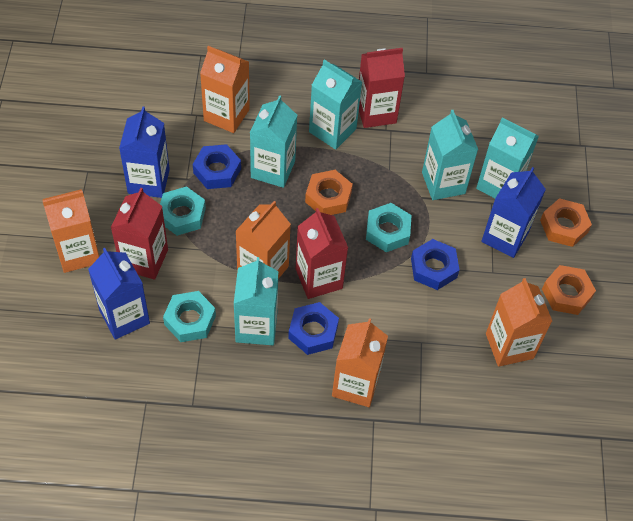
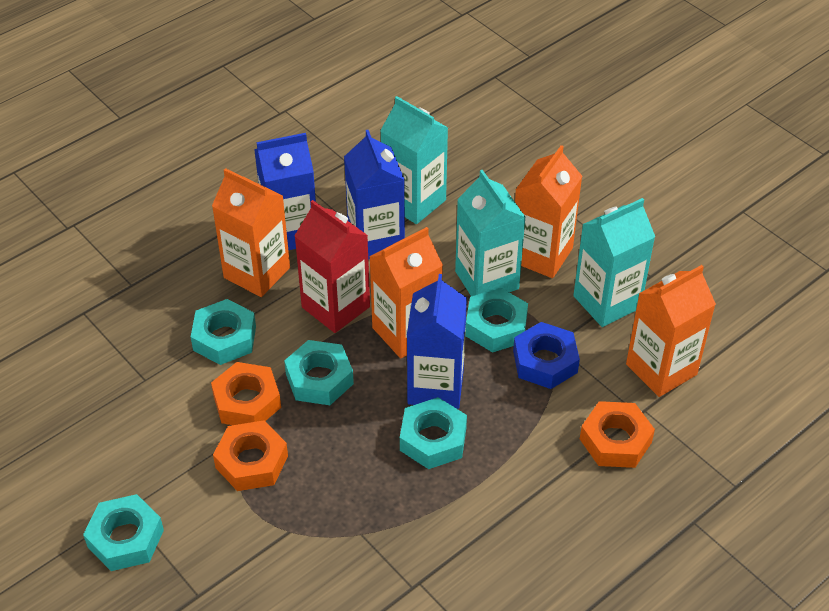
blue nut: 3 -> 1
orange carton: 5 -> 4
red carton: 3 -> 1
turquoise carton: 5 -> 3
turquoise nut: 3 -> 5

